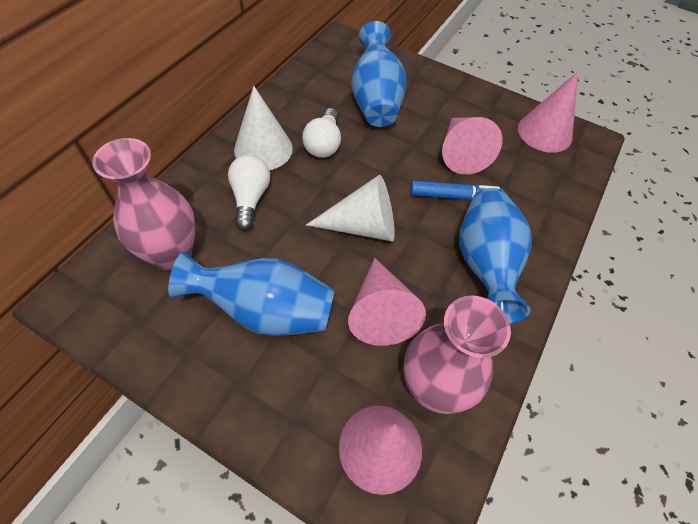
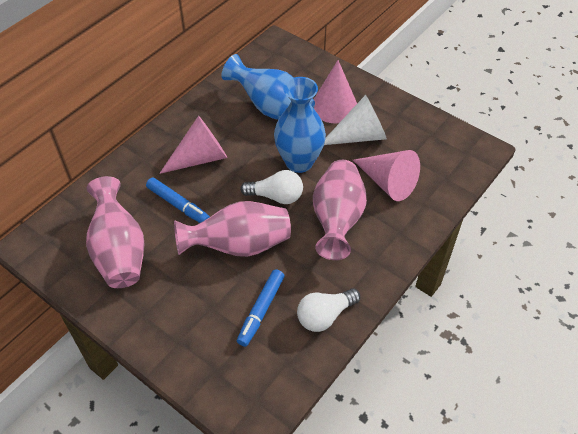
blue marker: 1 -> 2
blue vase: 3 -> 2
pink cone: 4 -> 3
pink vase: 2 -> 3
white cone: 2 -> 1

